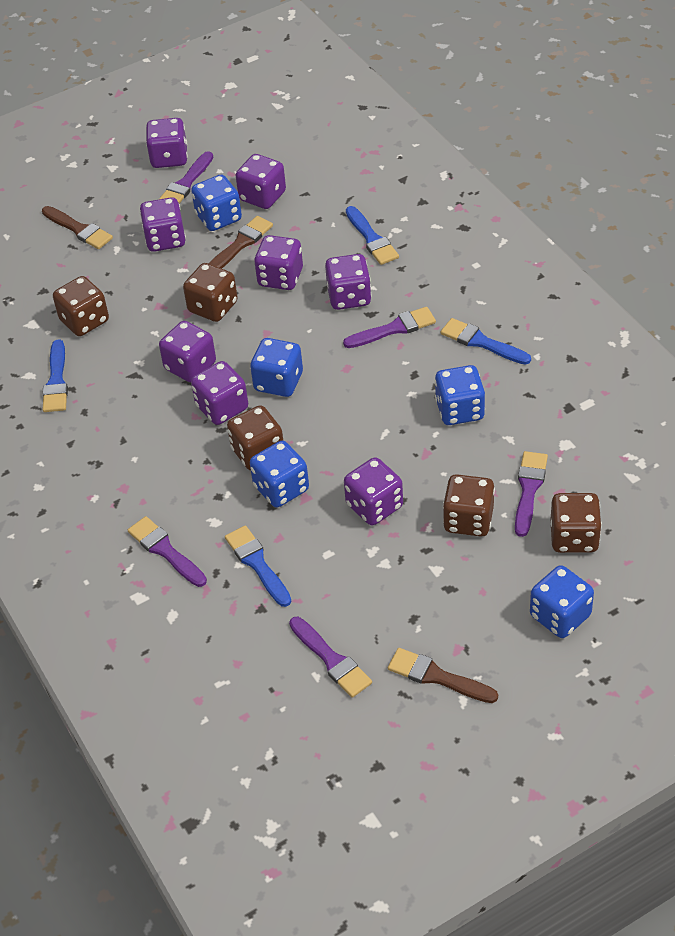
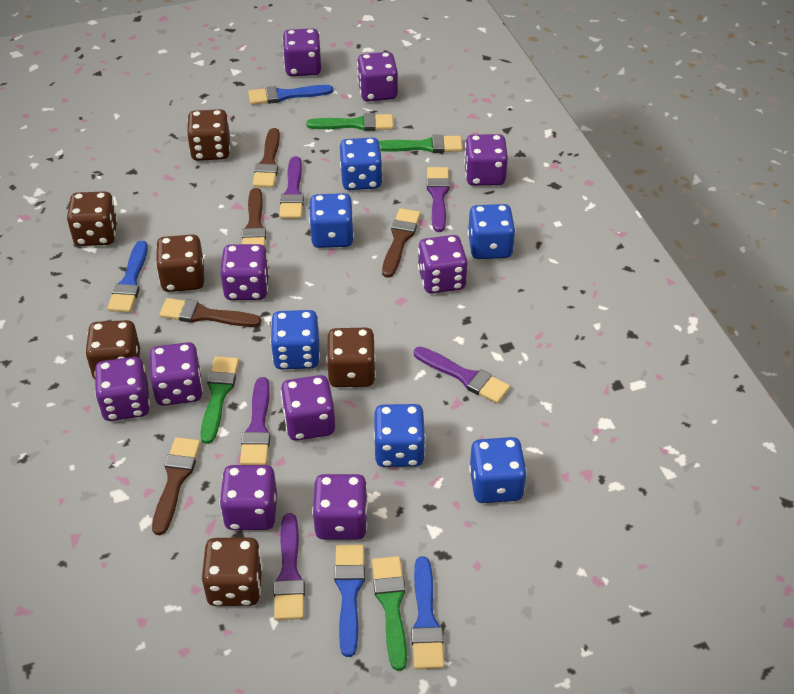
blue dice: 5 -> 6
brown brush: 3 -> 5
brown dice: 5 -> 6
green brush: 0 -> 4
purple dice: 8 -> 10

